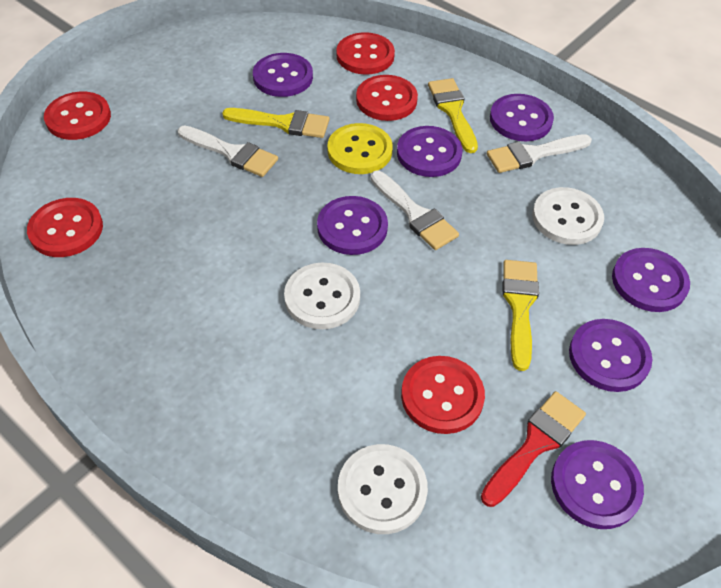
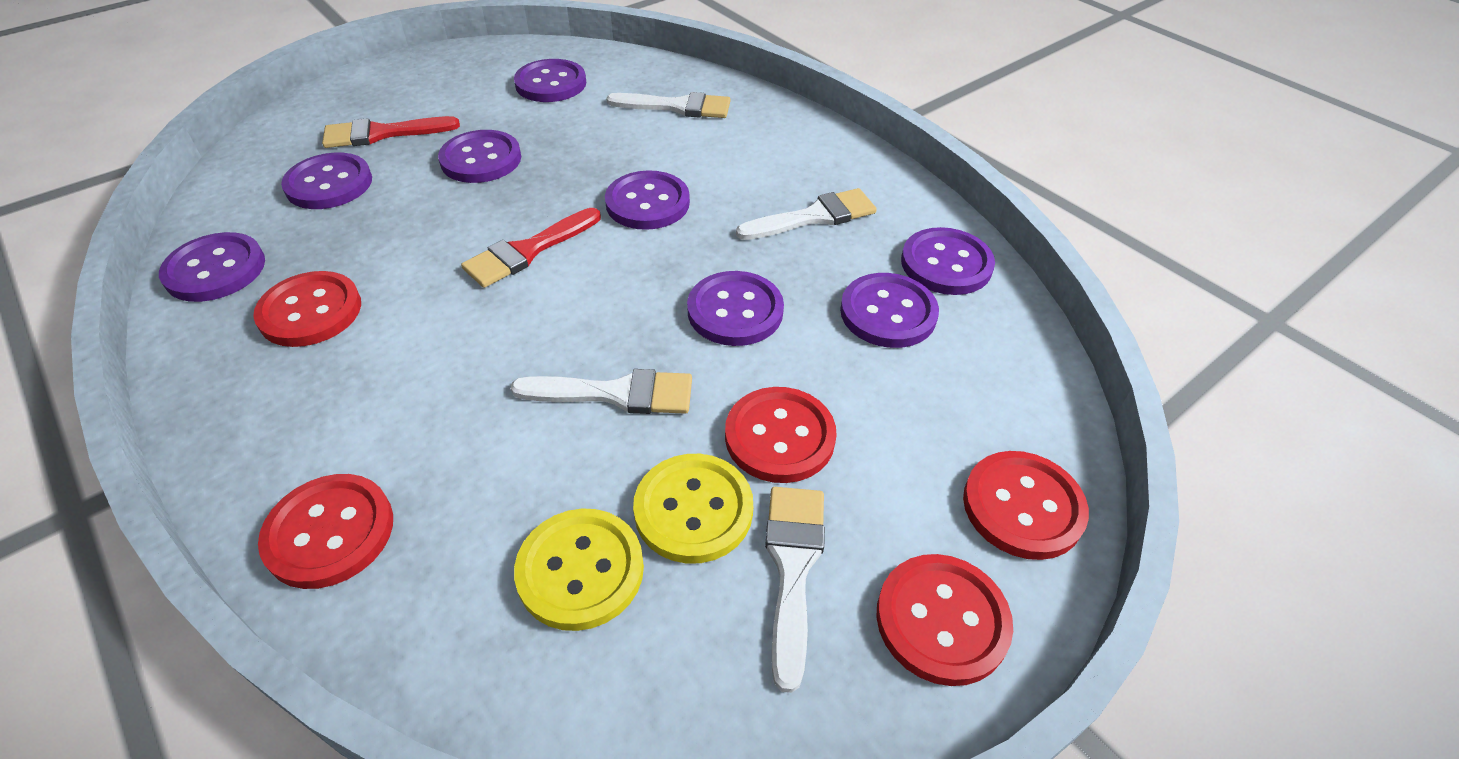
purple button: 7 -> 8
red brush: 1 -> 2
white brush: 3 -> 4
white button: 3 -> 0
yellow brush: 3 -> 0
yellow button: 1 -> 2

